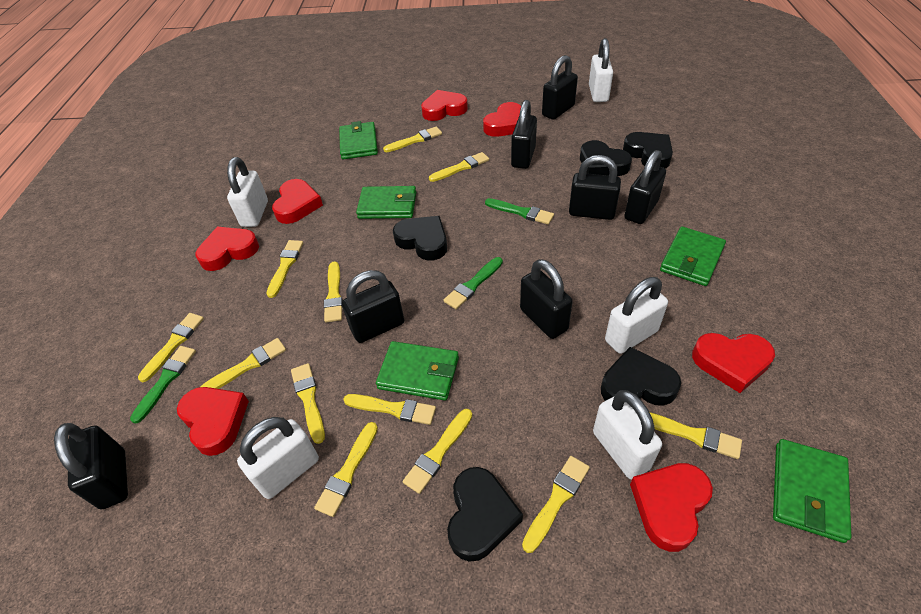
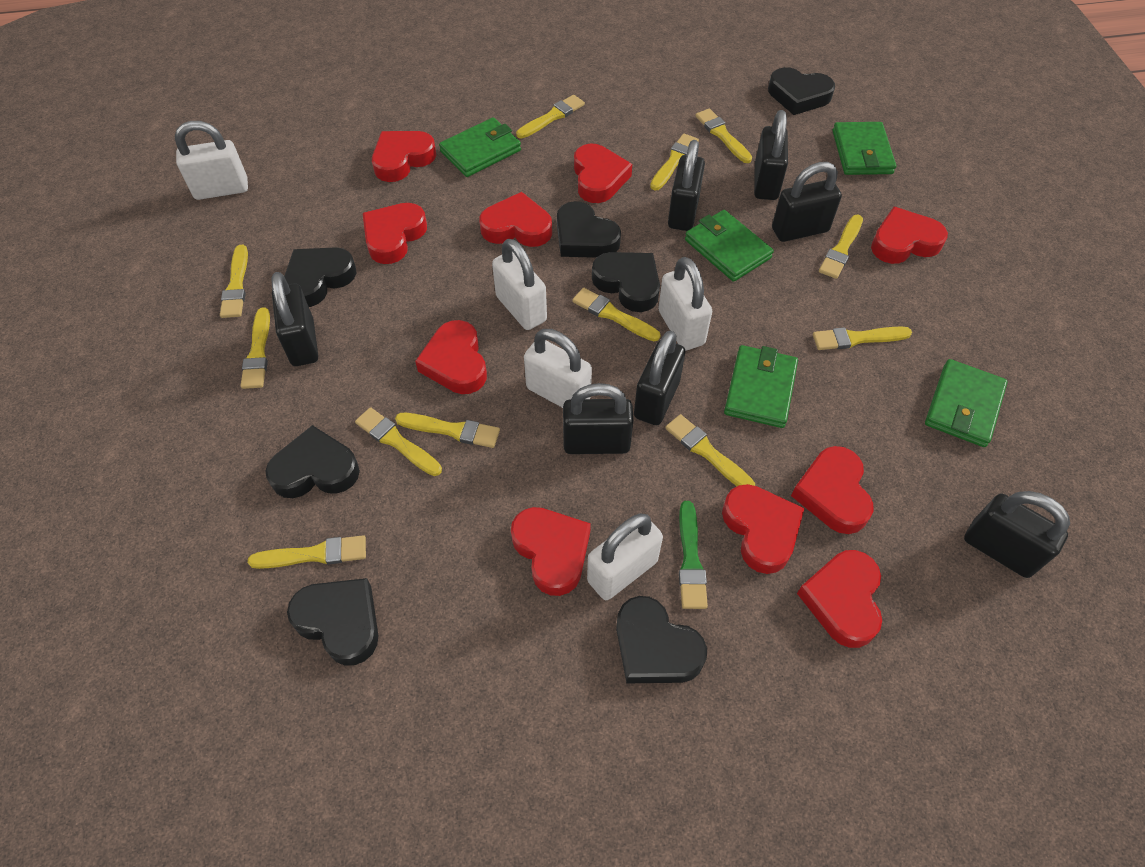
black heart: 5 -> 7
green brush: 3 -> 1
red heart: 7 -> 10

